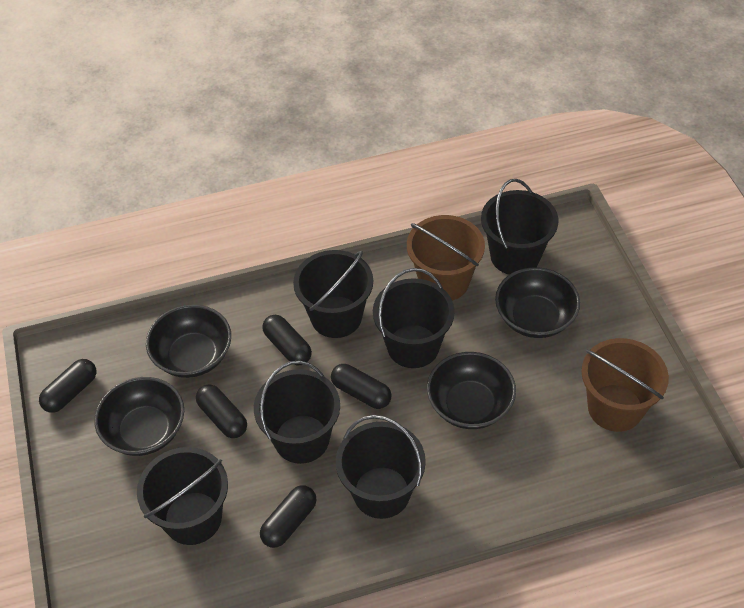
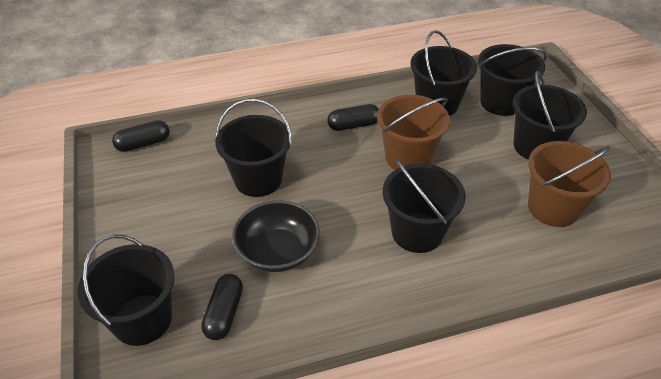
black bowl: 4 -> 1
black capsule: 5 -> 3

